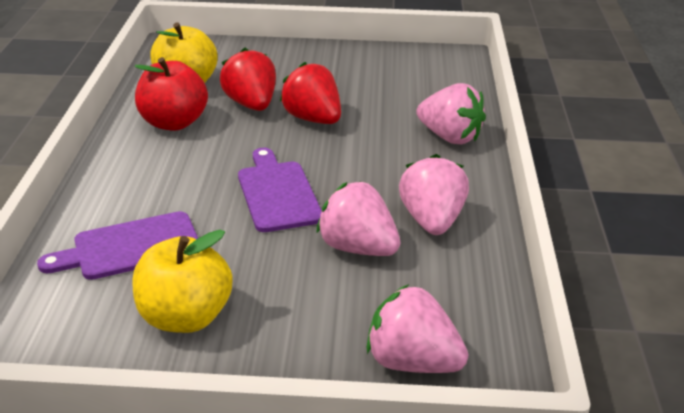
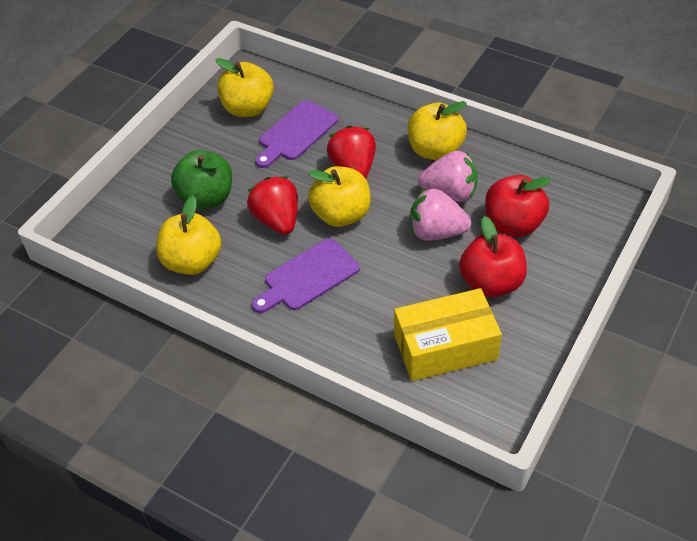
green apple: 0 -> 1
pink strawberry: 4 -> 2
red apple: 1 -> 2
yellow apple: 2 -> 4
yellow box: 0 -> 1

